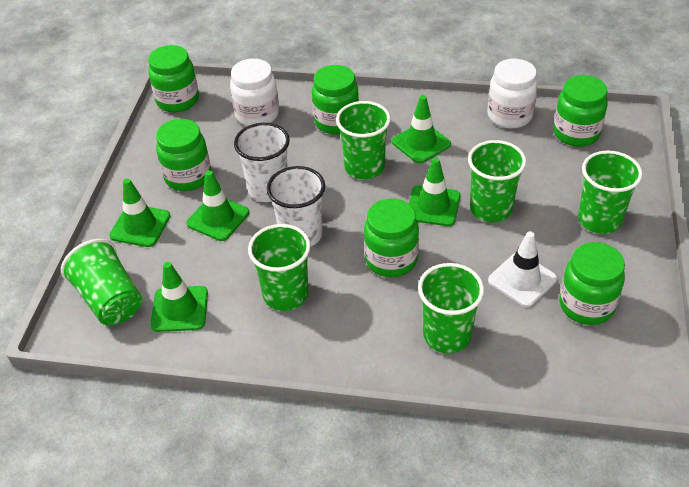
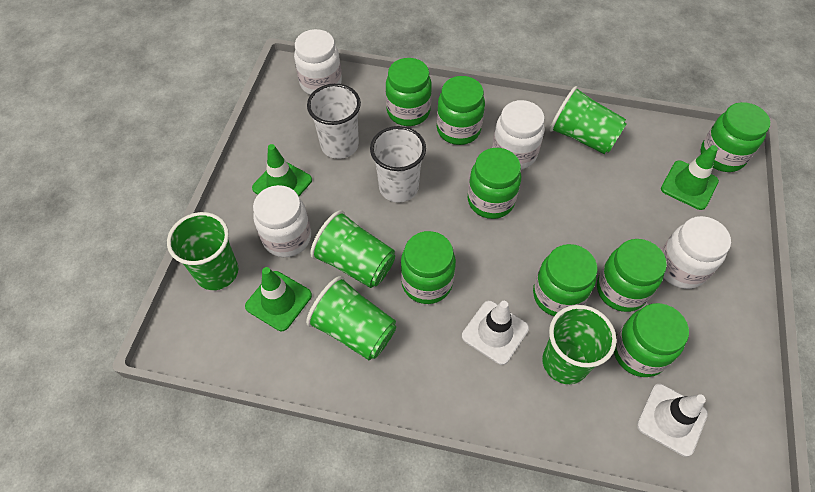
green cup: 6 -> 5
green jar: 6 -> 8
green traffic cone: 5 -> 3
white jar: 2 -> 4
white traffic cone: 1 -> 2

